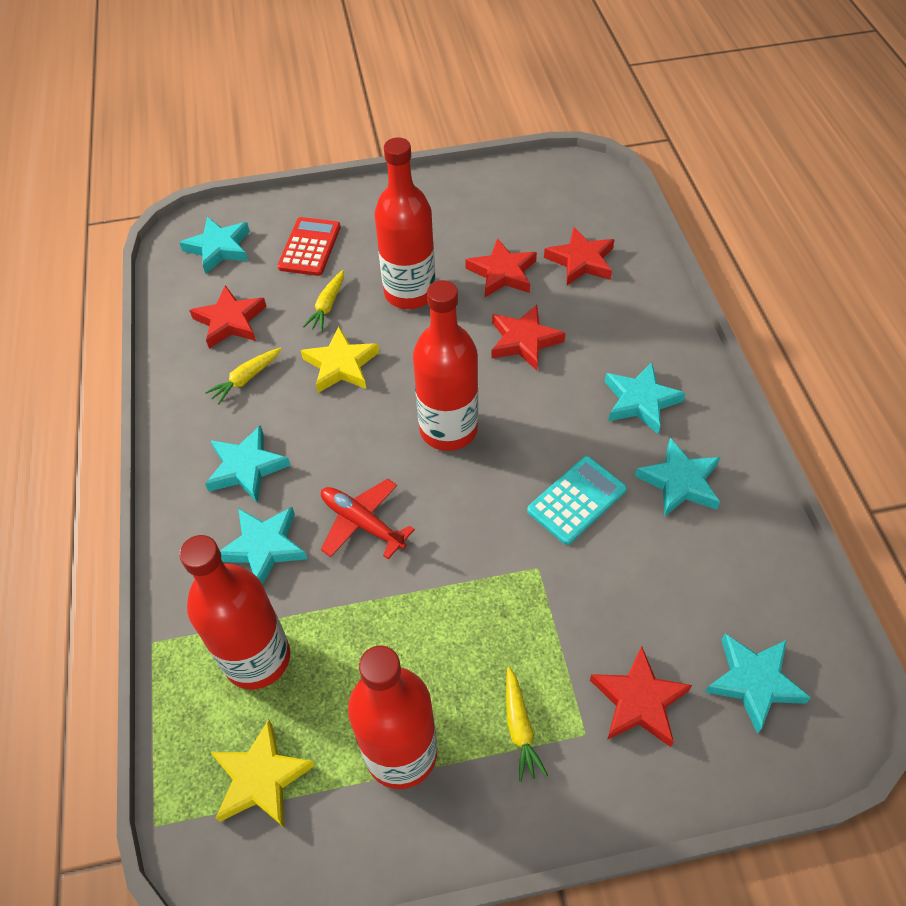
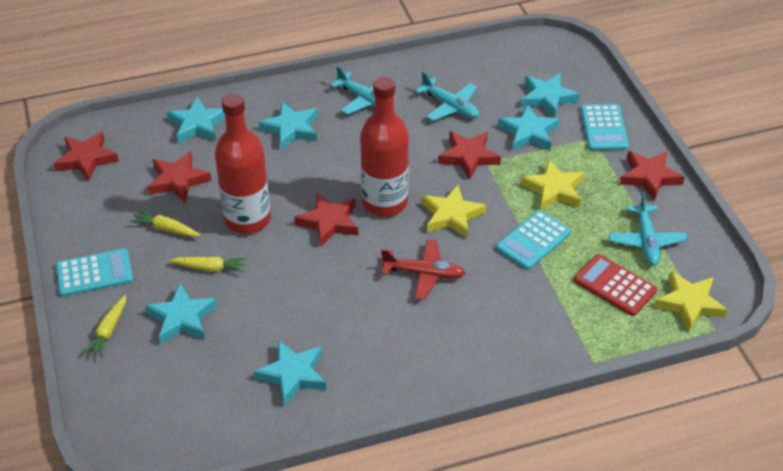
red bottle: 4 -> 2
turquoise calculator: 1 -> 3
turquoise plane: 0 -> 3
yellow star: 2 -> 3

